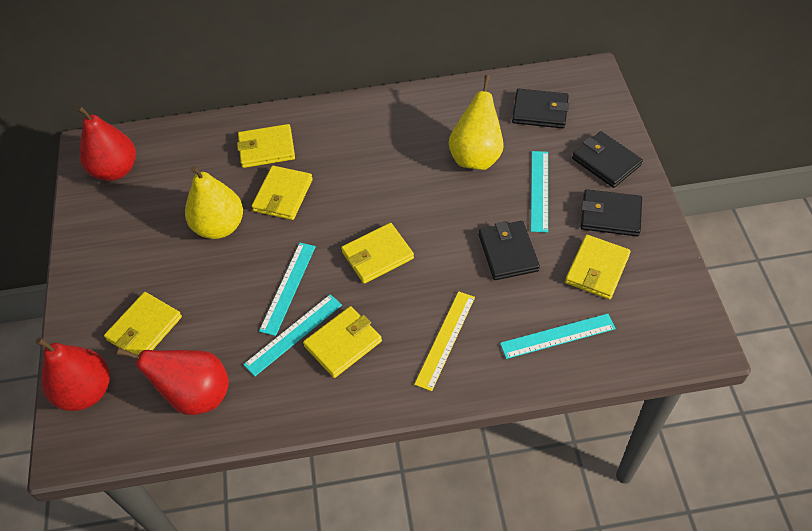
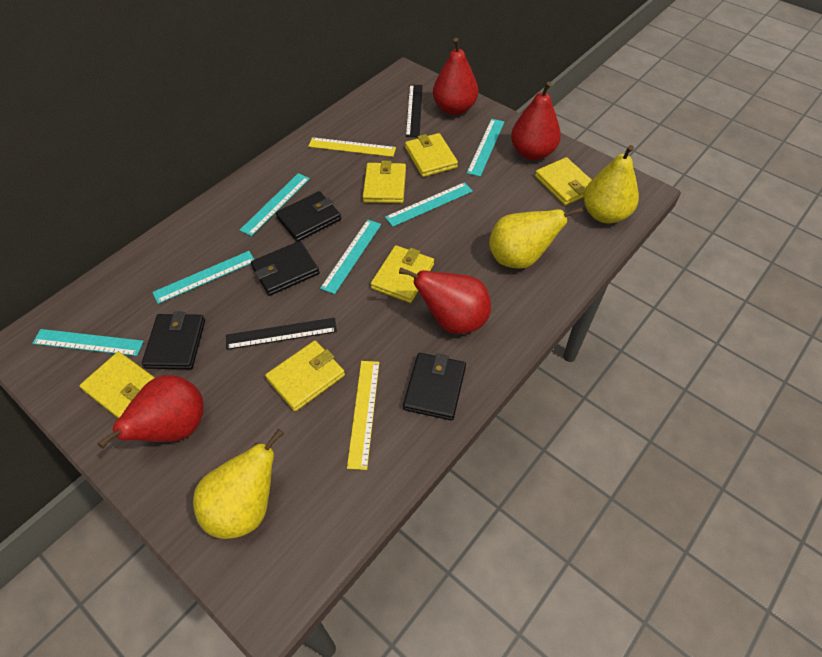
black ruler: 0 -> 2
red pear: 3 -> 4
turquoise ruler: 4 -> 6
yellow pear: 2 -> 3
yellow ruler: 1 -> 2

